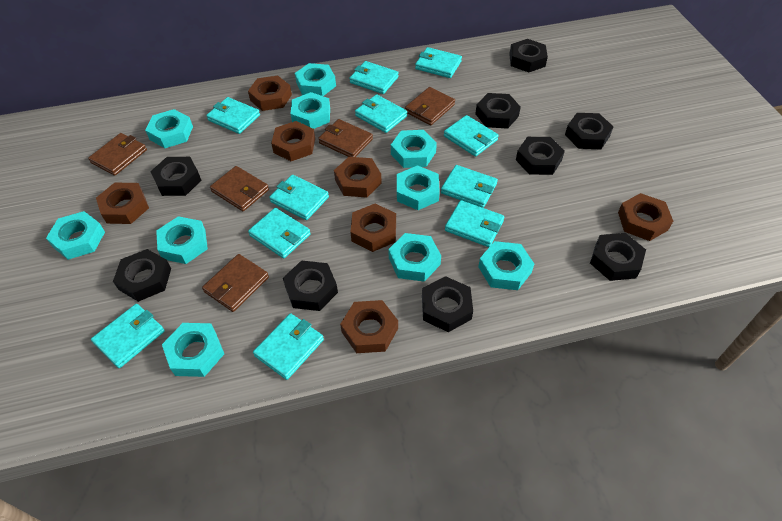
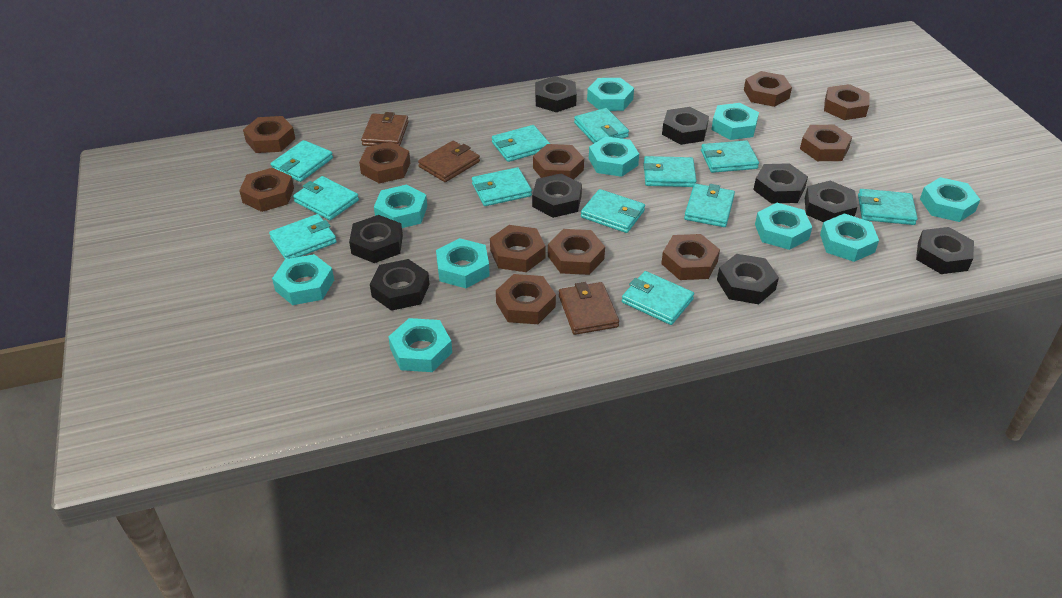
brown nut: 7 -> 11
brown wallet: 5 -> 3
turquoise wallet: 11 -> 12

